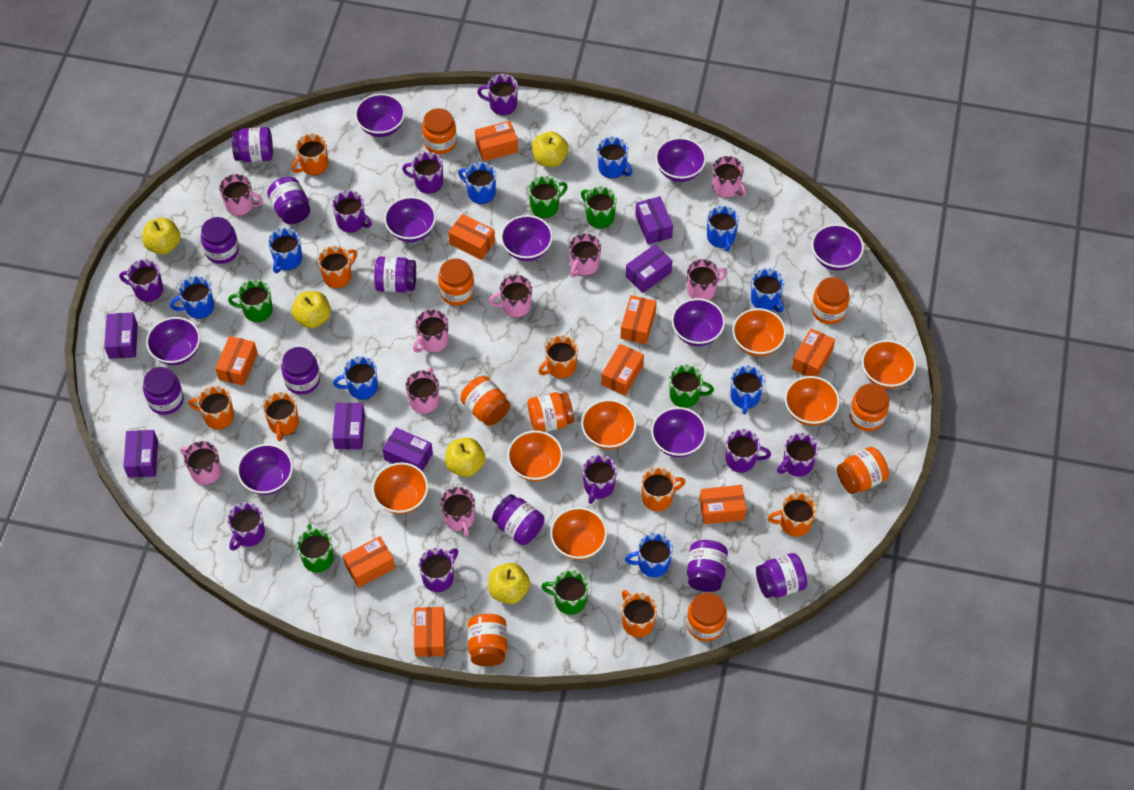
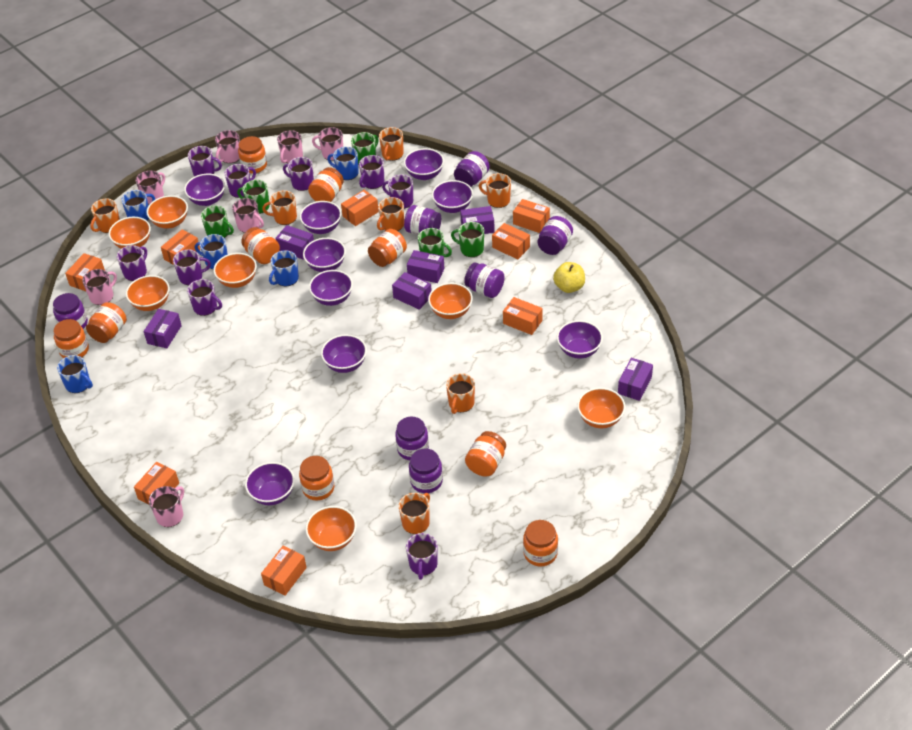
blue mug: 9 -> 5
green mug: 6 -> 5
orange box: 9 -> 8
orange mug: 8 -> 7
pink mug: 9 -> 7
purple jar: 9 -> 7
yellow apple: 5 -> 1

